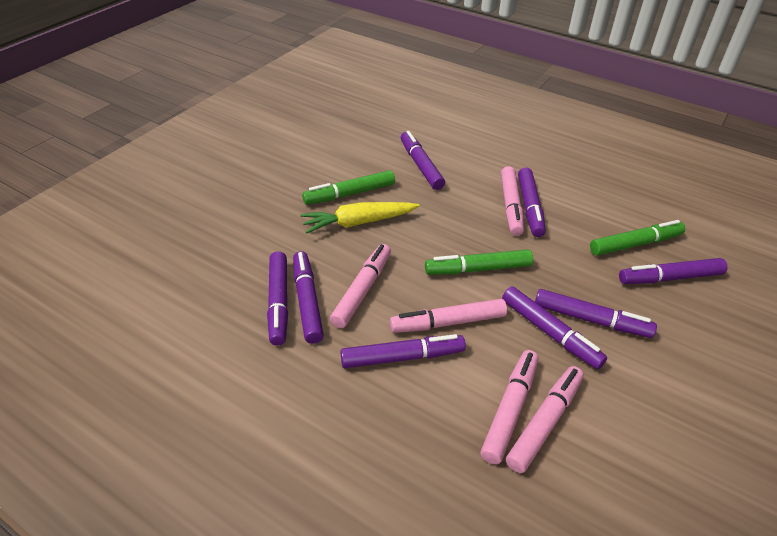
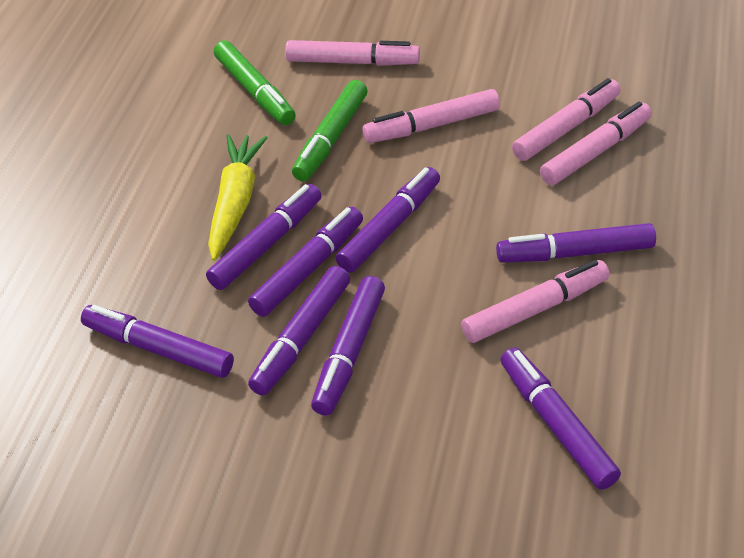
green marker: 3 -> 2

